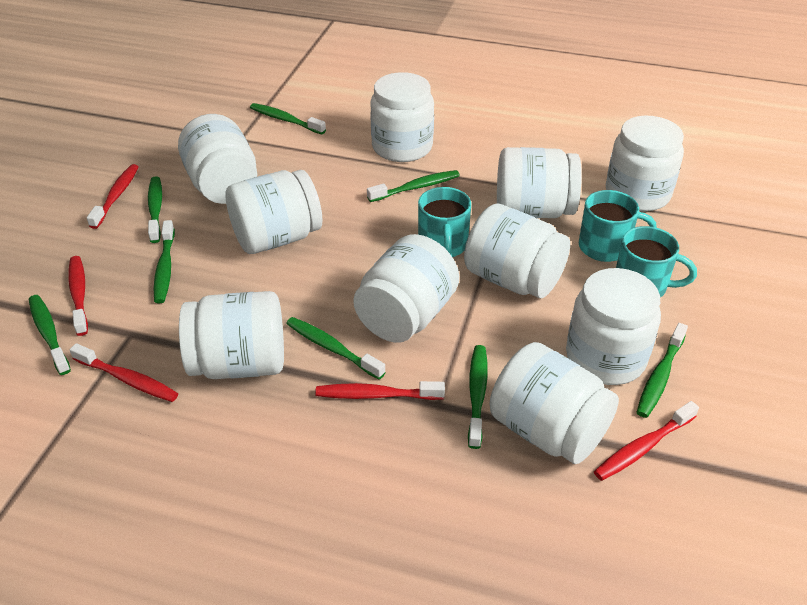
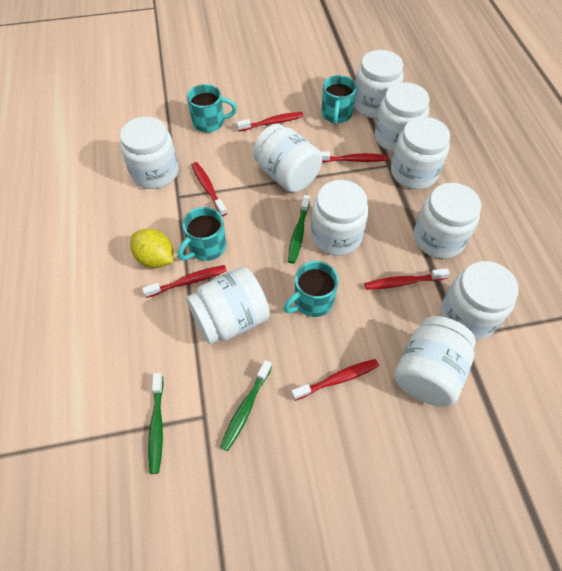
green toothbrush: 8 -> 3
red toothbrush: 5 -> 6
turquoise mug: 3 -> 4
yellow lemon: 0 -> 1

